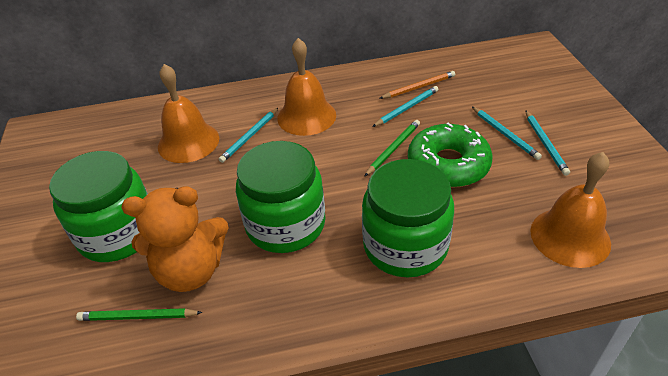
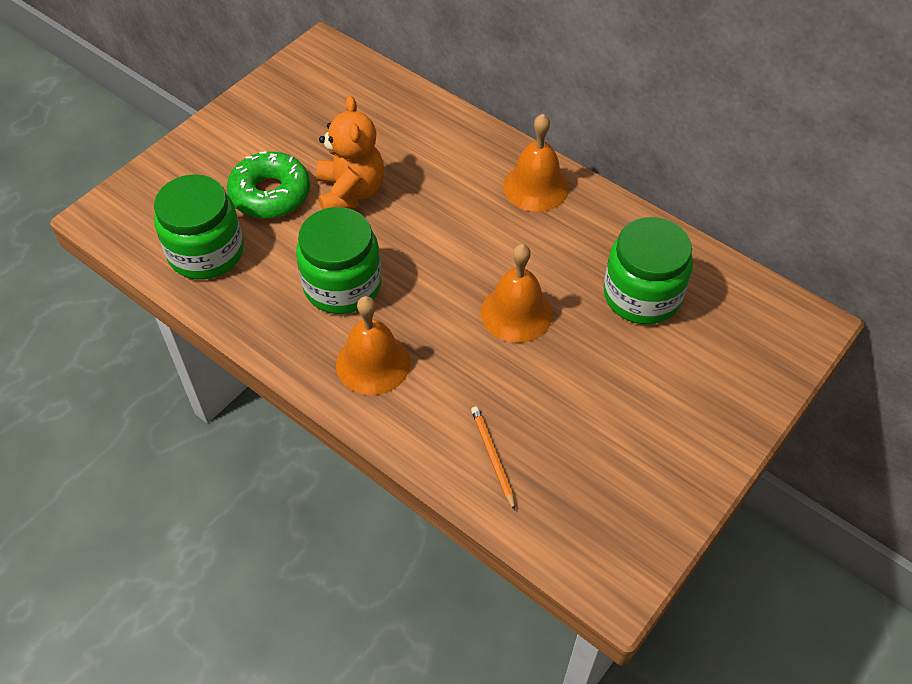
green pencil: 2 -> 0
turquoise pencil: 4 -> 0

